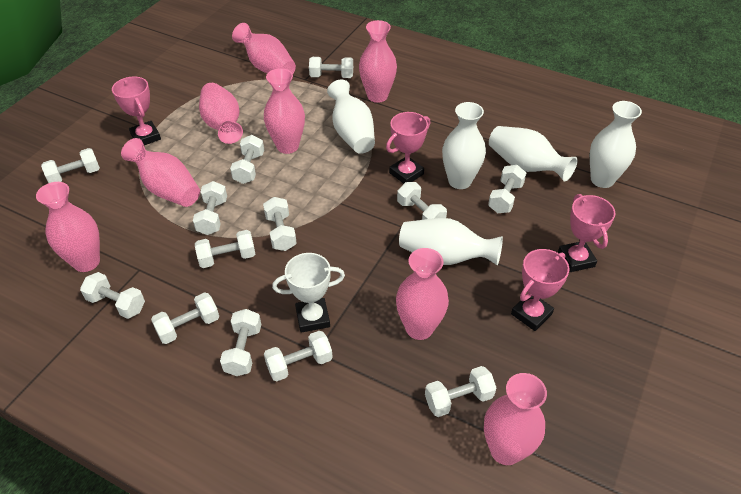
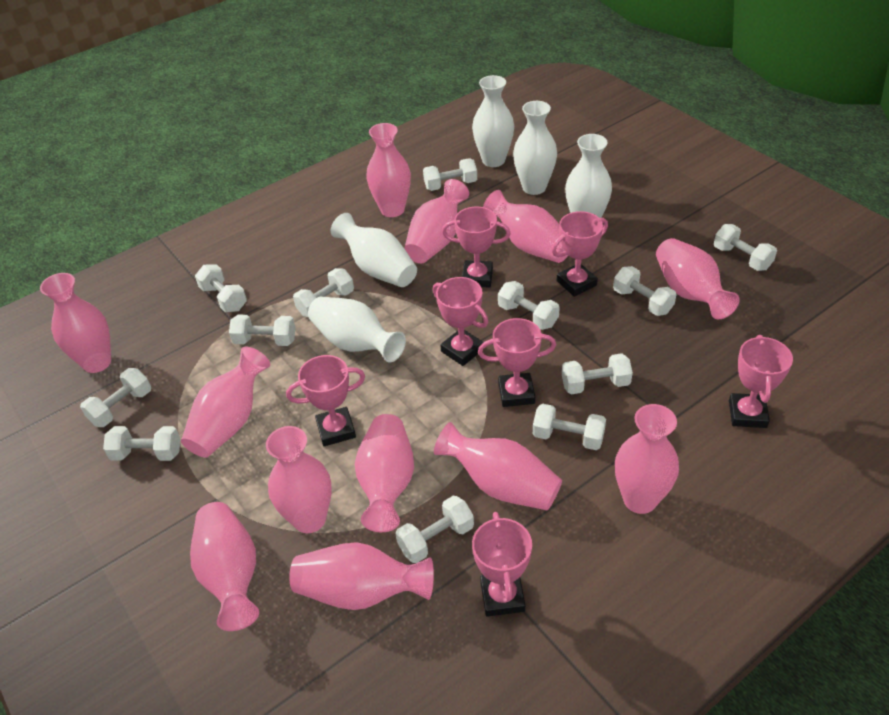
pink trophy: 4 -> 7
pink vase: 8 -> 12
white dumbbell: 13 -> 12
white trophy: 1 -> 0

